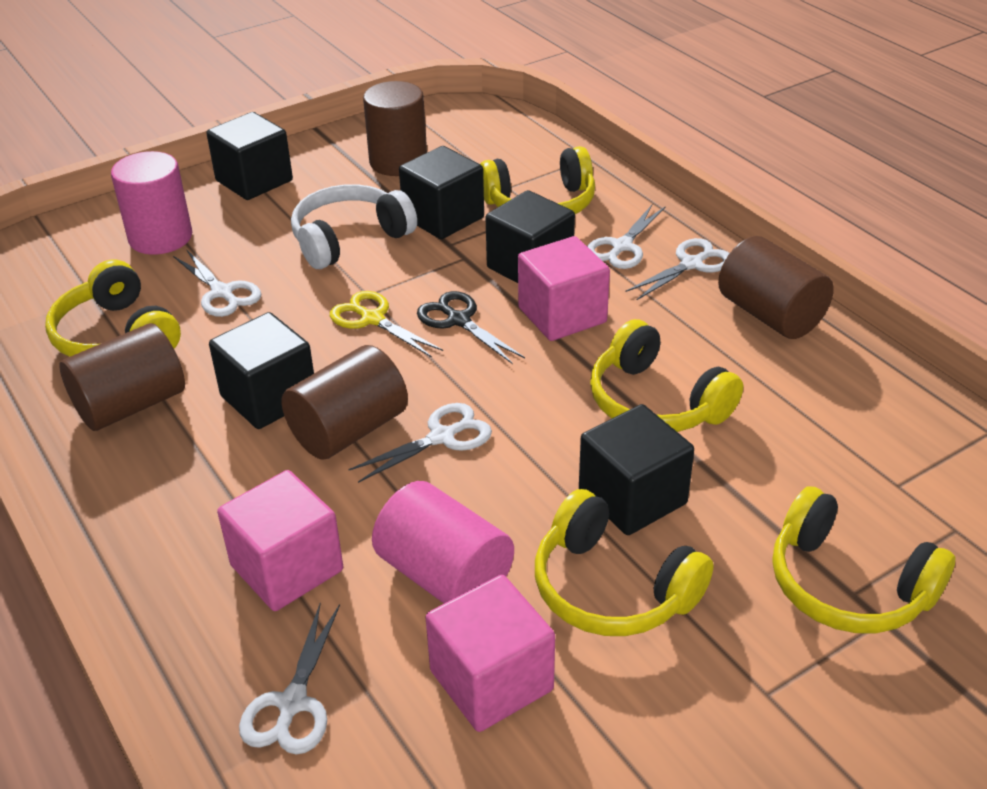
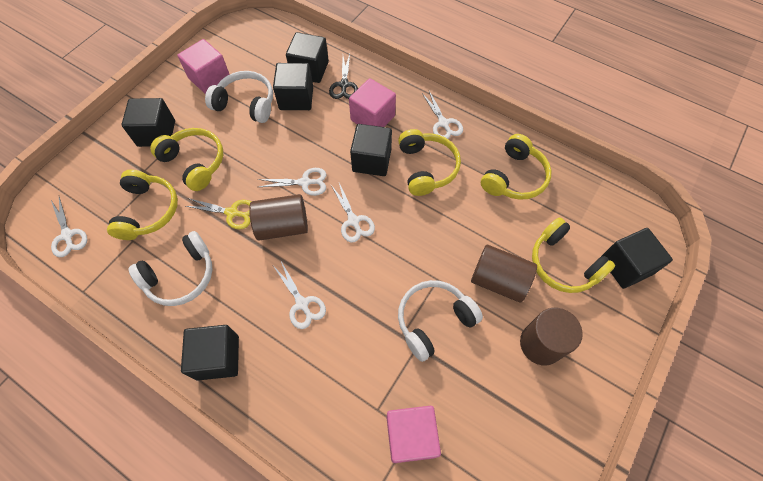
black cube: 5 -> 6
brown cylinder: 4 -> 3
pink cylinder: 2 -> 0
white headphones: 1 -> 3

